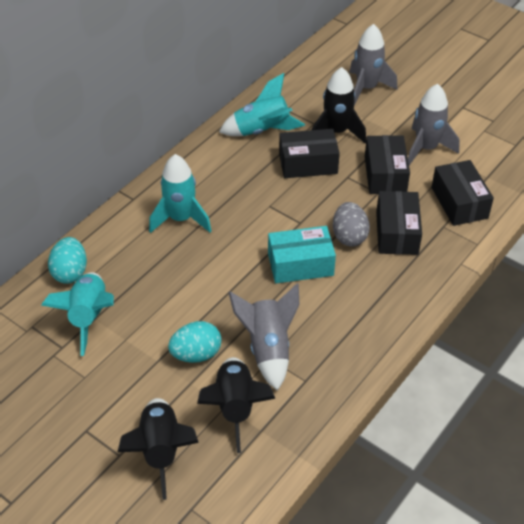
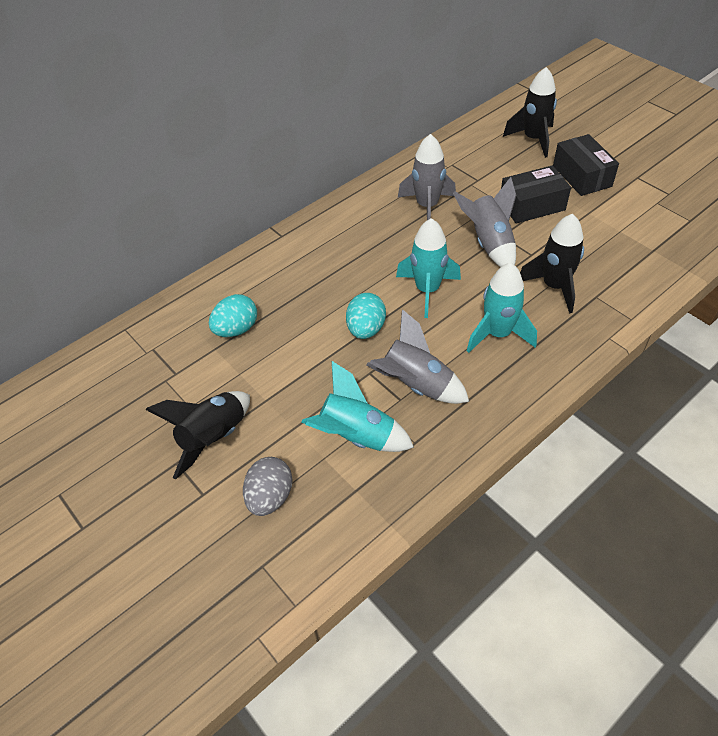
black box: 4 -> 2
turquoise box: 1 -> 0

